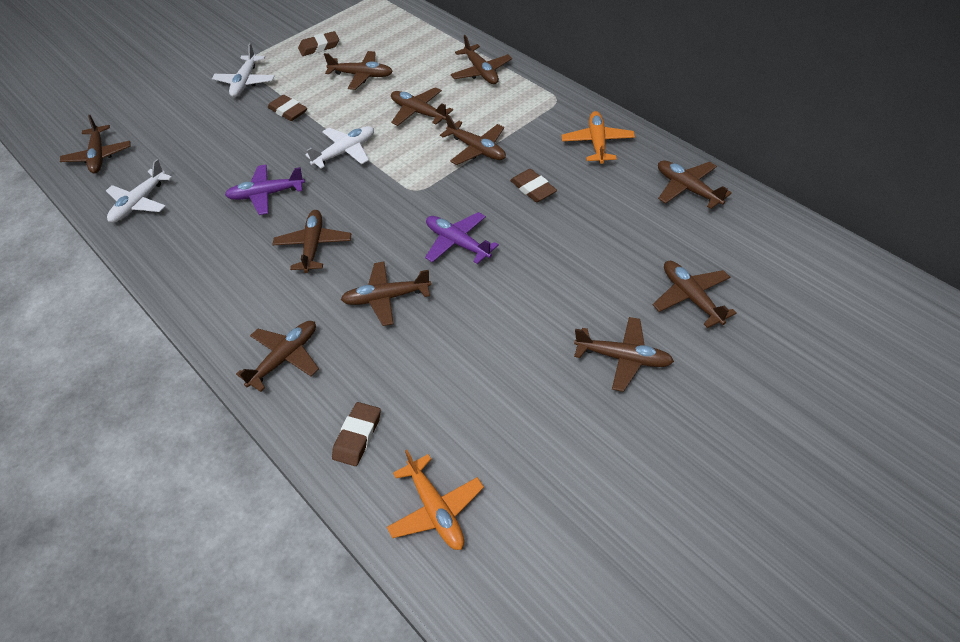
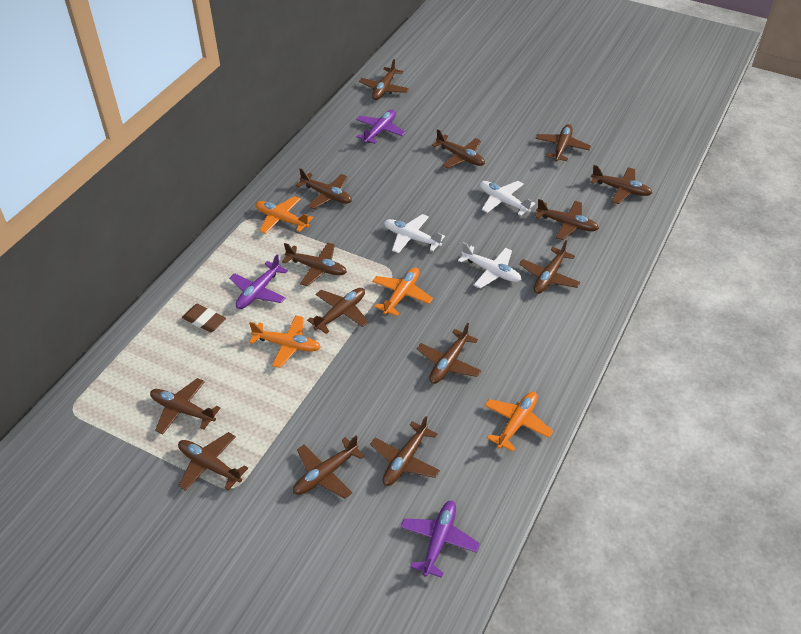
brown eraser: 4 -> 1
brown plane: 11 -> 14
orange plane: 2 -> 4
purple plane: 2 -> 3

